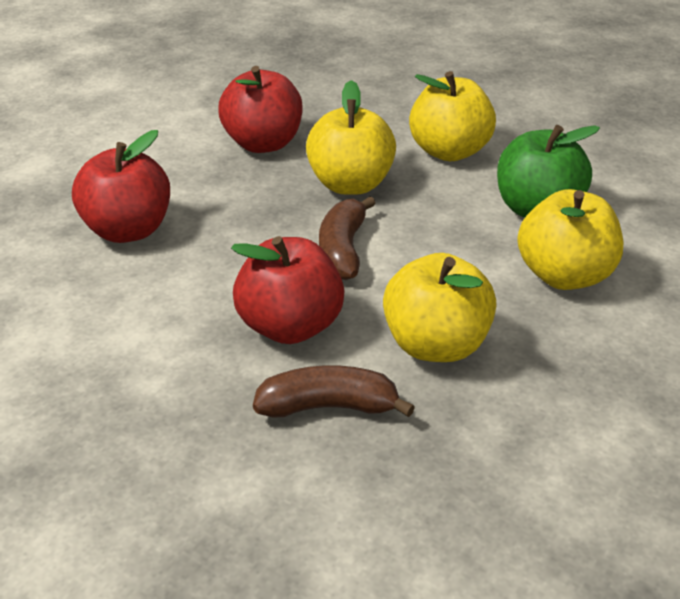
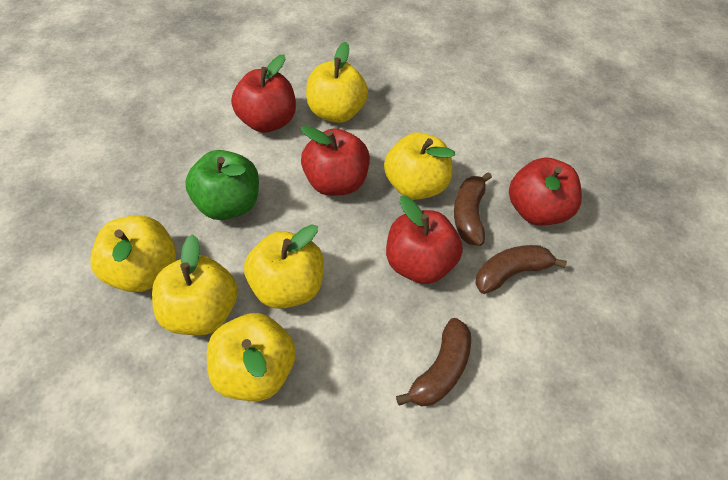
brown banana: 2 -> 3
red apple: 3 -> 4
yellow apple: 4 -> 6

